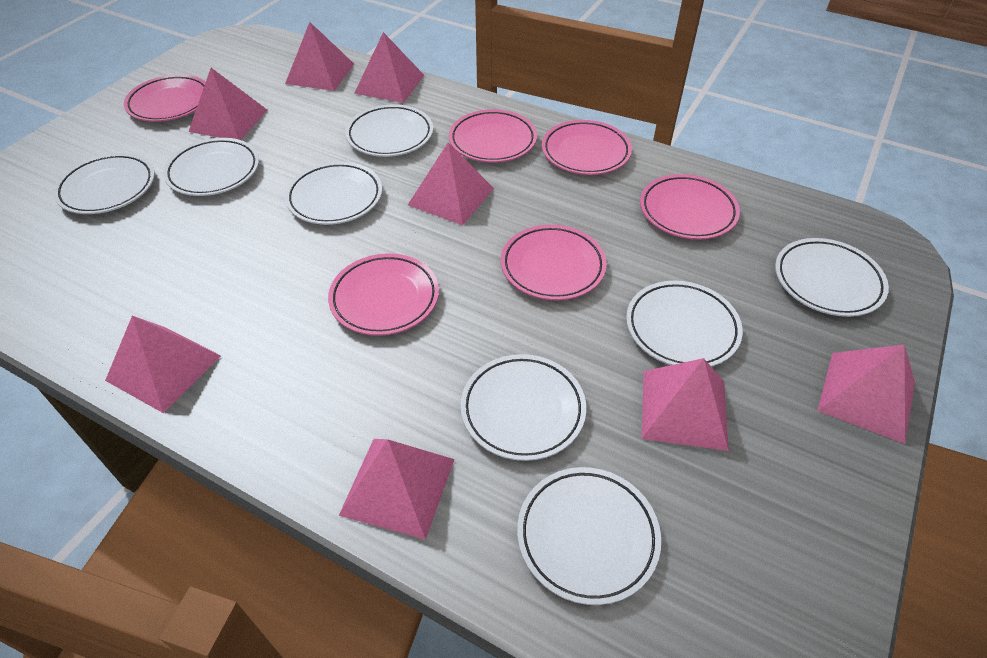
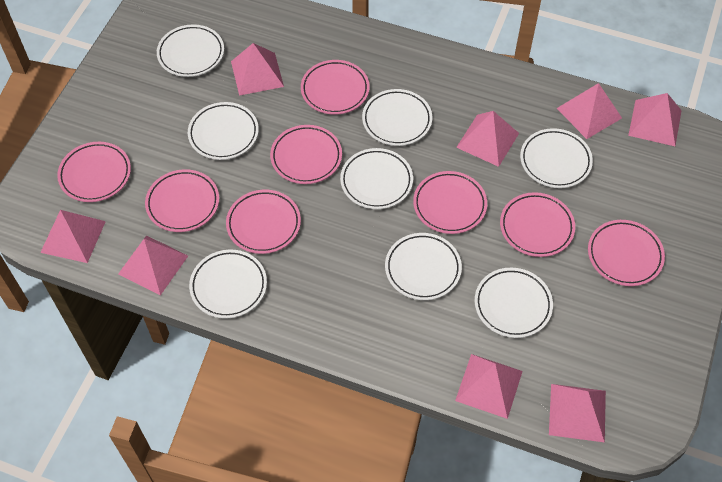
pink plate: 6 -> 8

